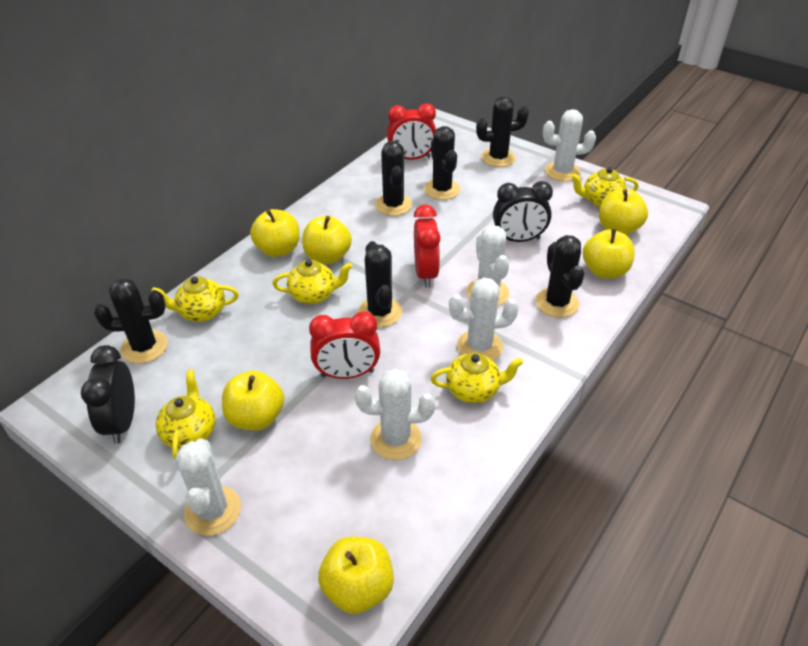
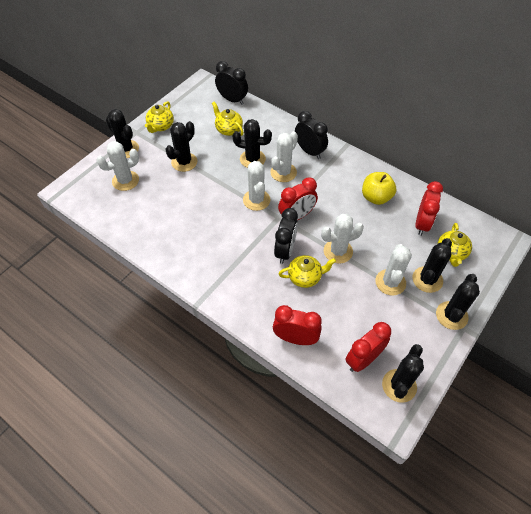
black clock: 2 -> 3
red clock: 3 -> 4
yellow apple: 6 -> 1
yellow teapot: 5 -> 4

